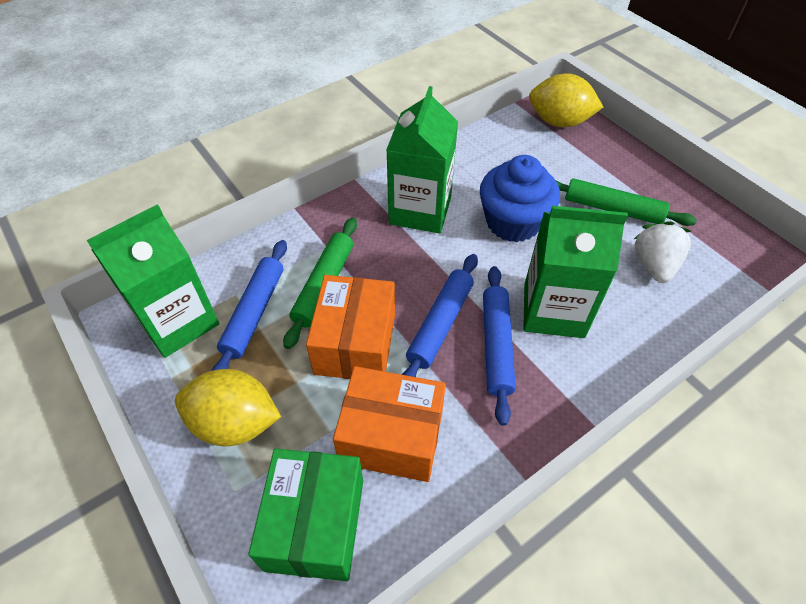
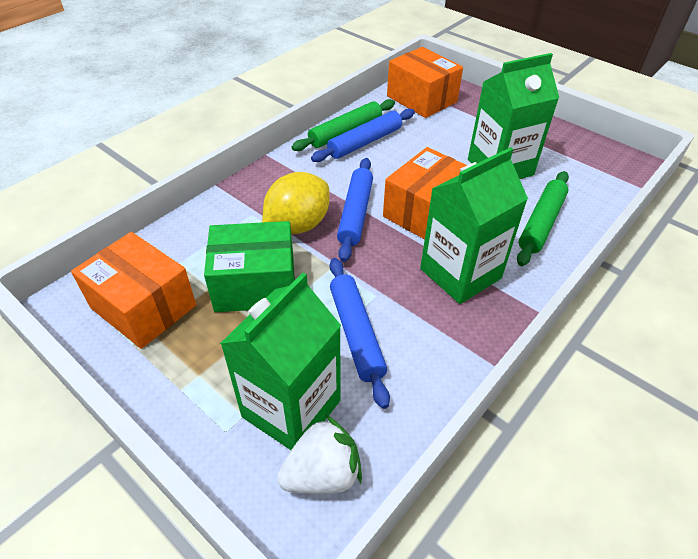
blue cupcake: 1 -> 0
orange box: 2 -> 3
yellow lemon: 2 -> 1

